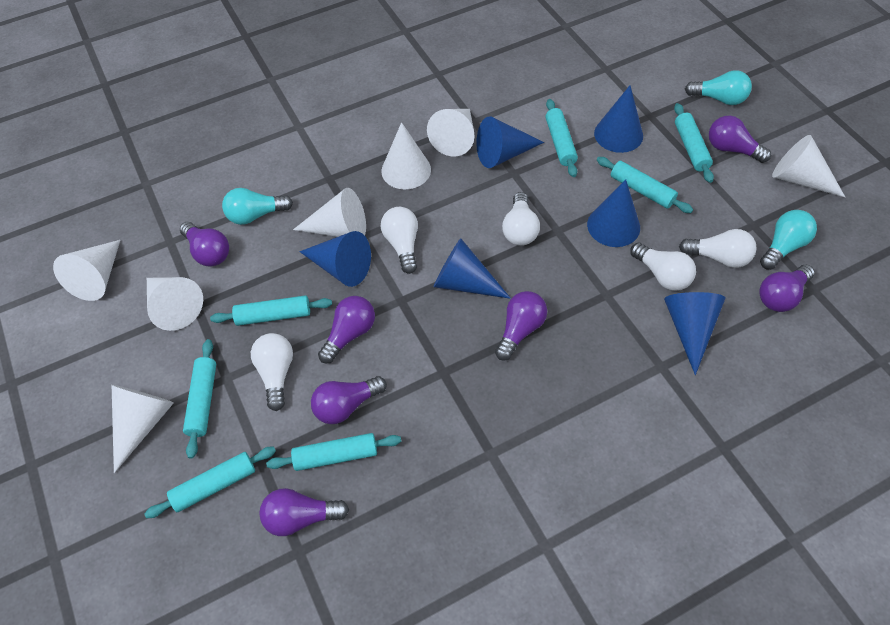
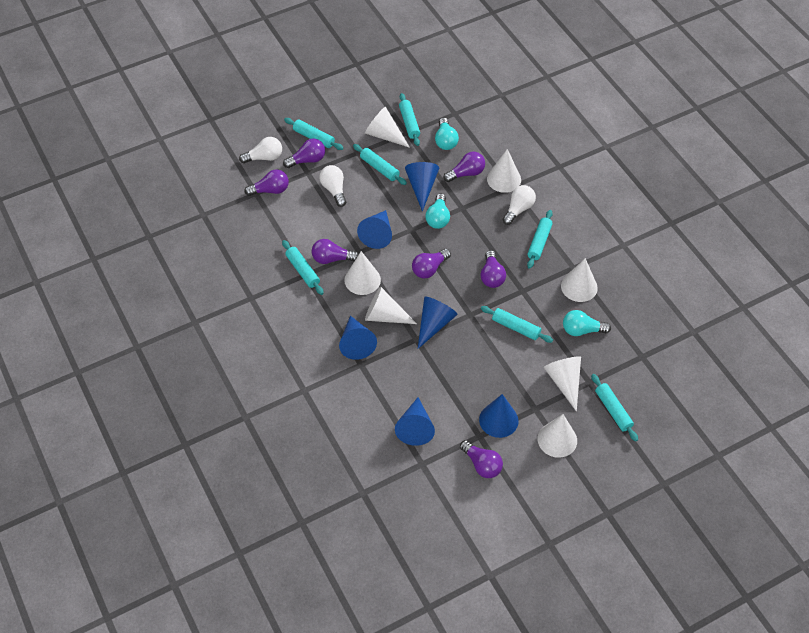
white light bulb: 5 -> 3

